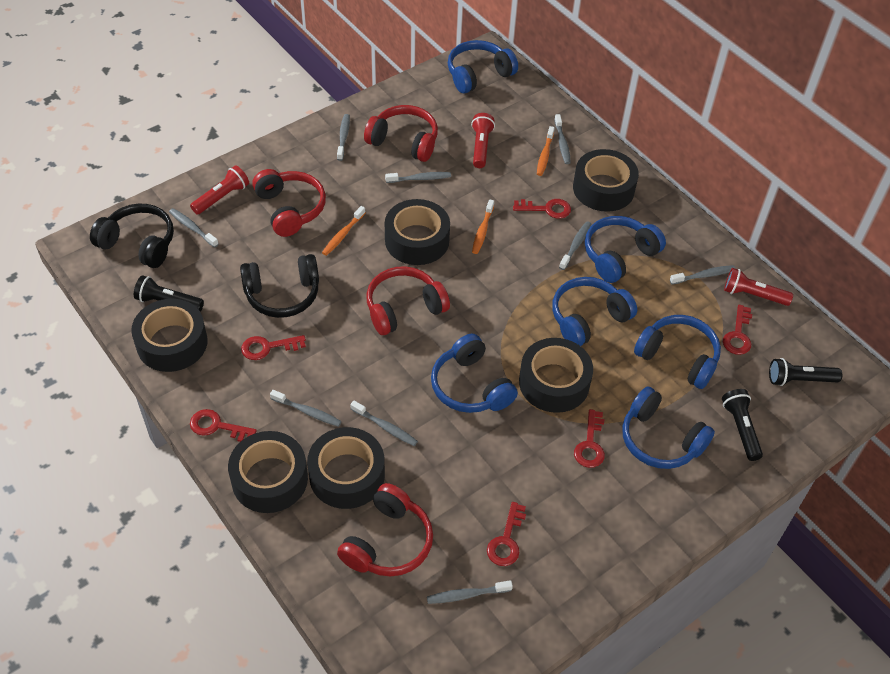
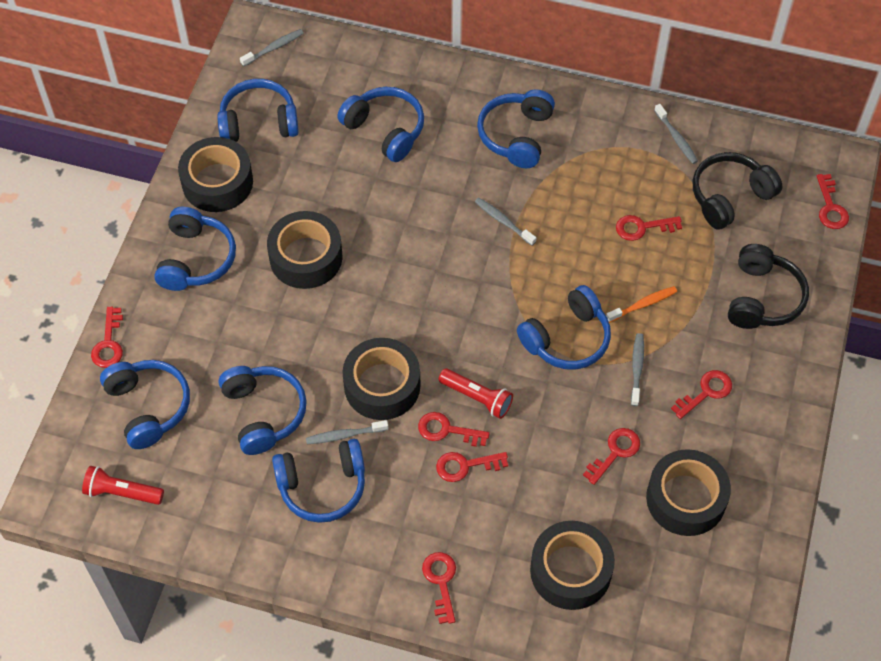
black flashlight: 3 -> 0
black tape: 6 -> 5
blue headphones: 6 -> 8
grey toothbrush: 9 -> 5
orange toothbrush: 3 -> 1
red flashlight: 3 -> 2
red headphones: 4 -> 0
red key: 6 -> 8

